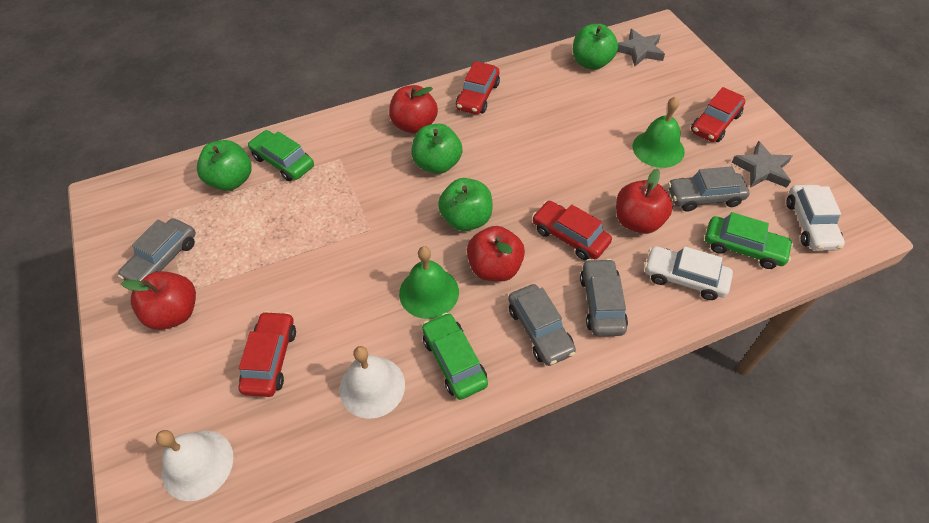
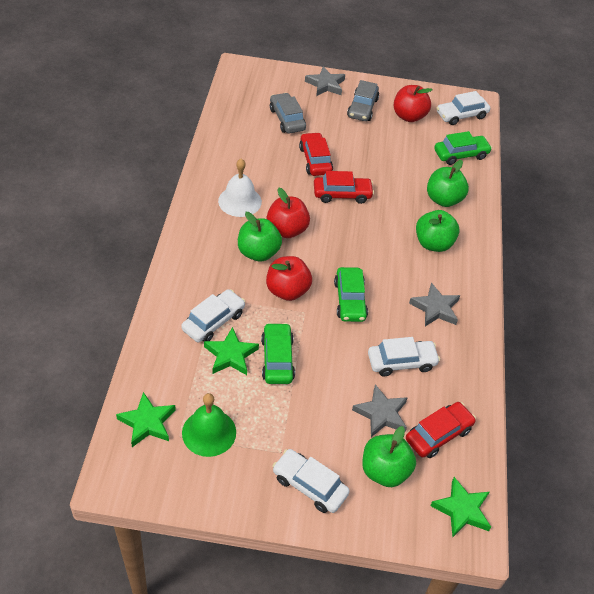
green bell: 2 -> 1
green star: 0 -> 3
grey car: 4 -> 2
grey star: 2 -> 3
red apple: 4 -> 3
red car: 4 -> 3
white bell: 2 -> 1
white car: 2 -> 4

